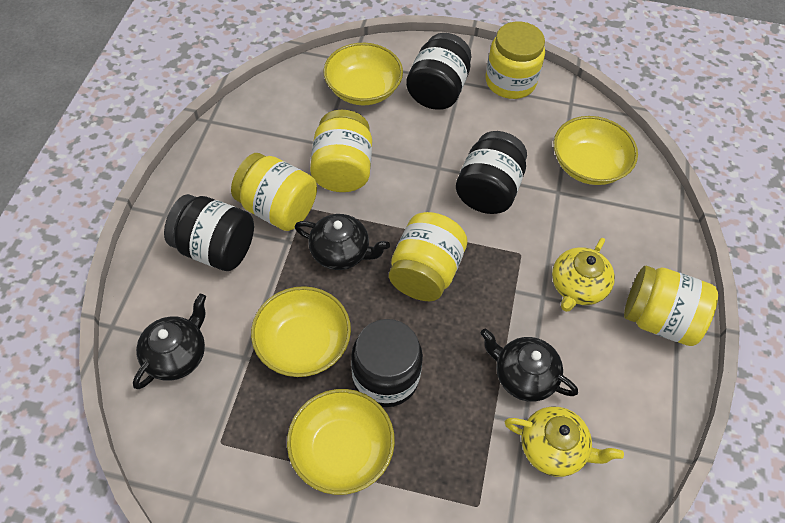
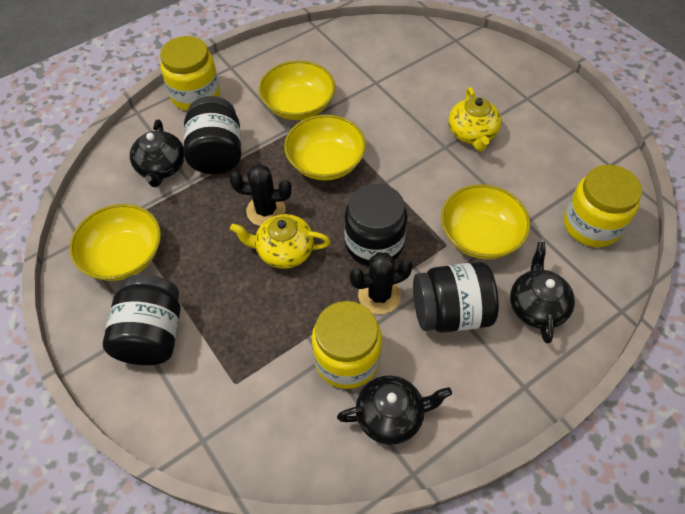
black cactus: 0 -> 2
yellow jar: 5 -> 3

